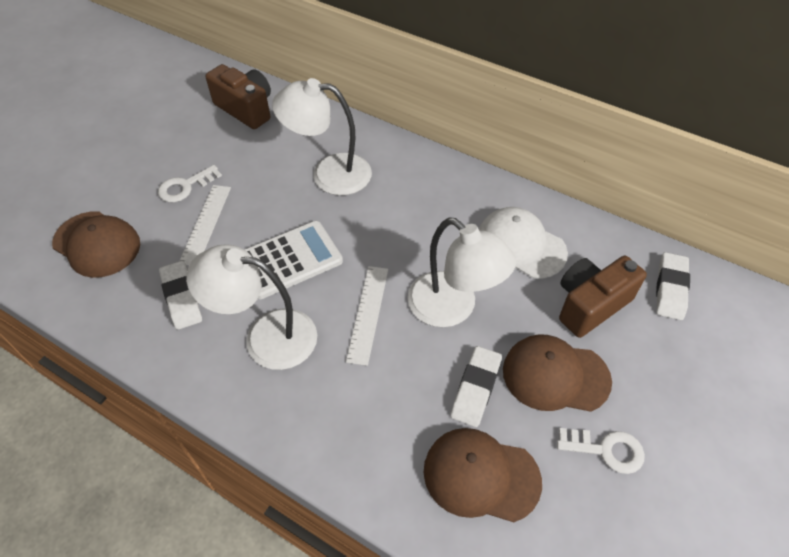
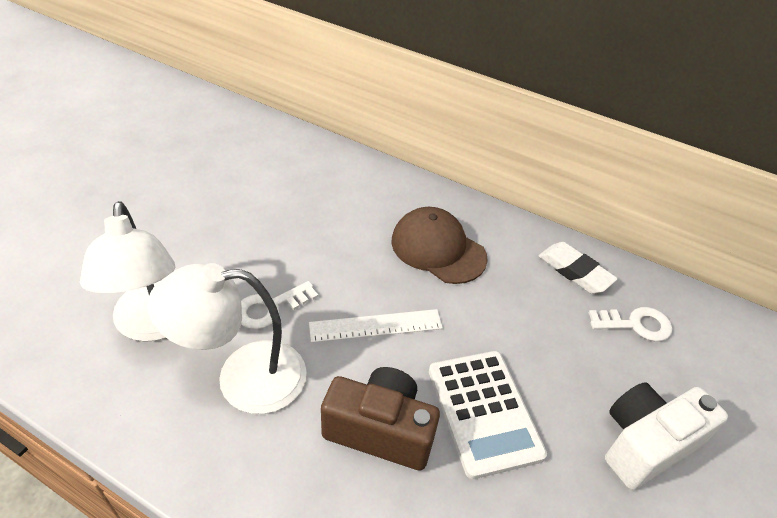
brown camera: 2 -> 1
brown cap: 3 -> 1
white camera: 0 -> 1
white cap: 1 -> 0
white eraser: 3 -> 1
white lamp: 3 -> 2
white ruler: 2 -> 1

